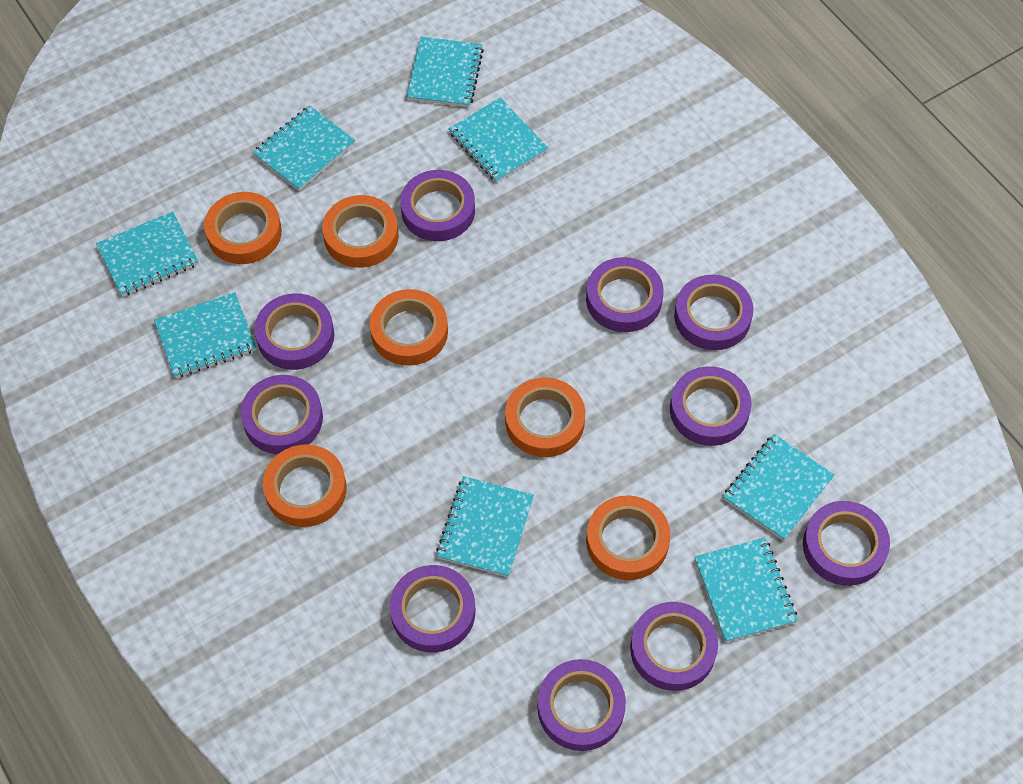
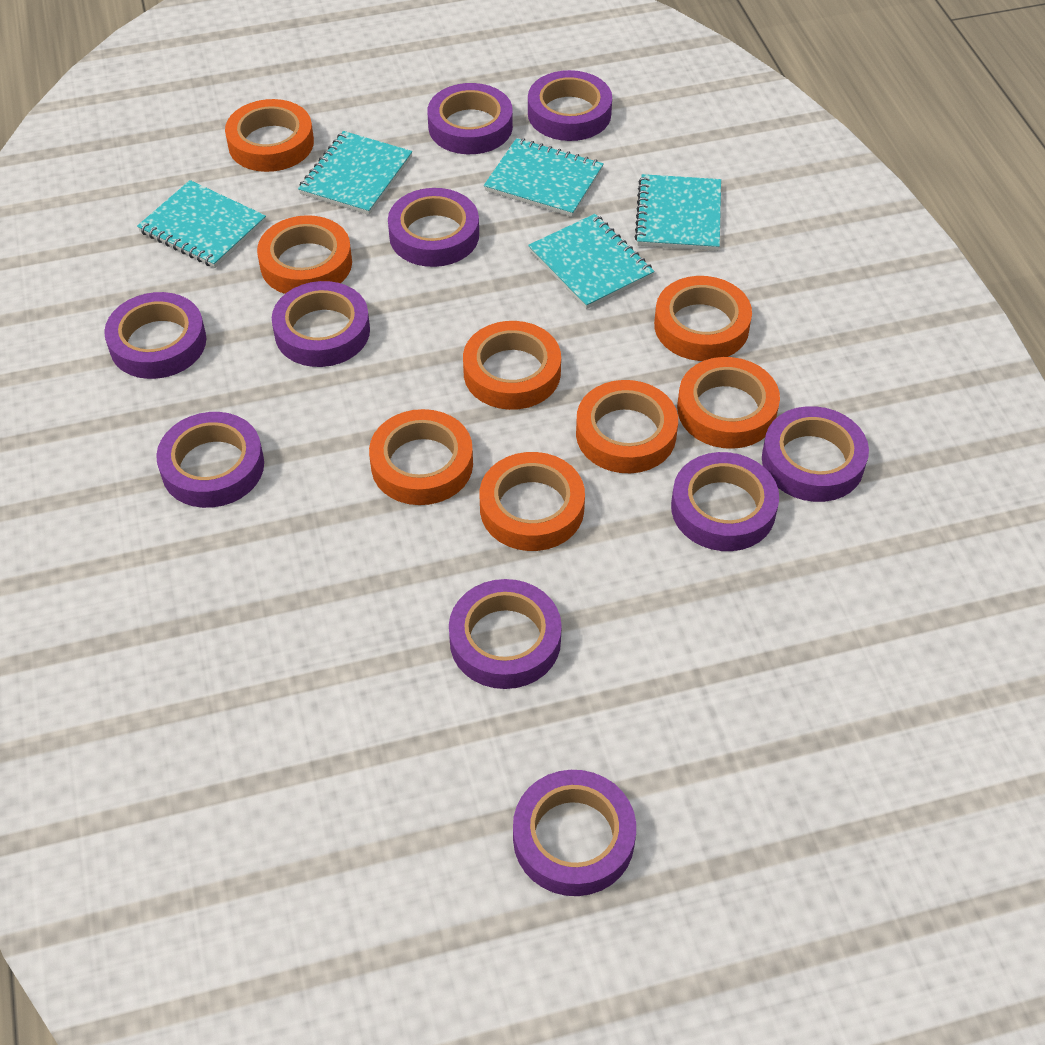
orange tape: 6 -> 8
turquoise notebook: 8 -> 5

